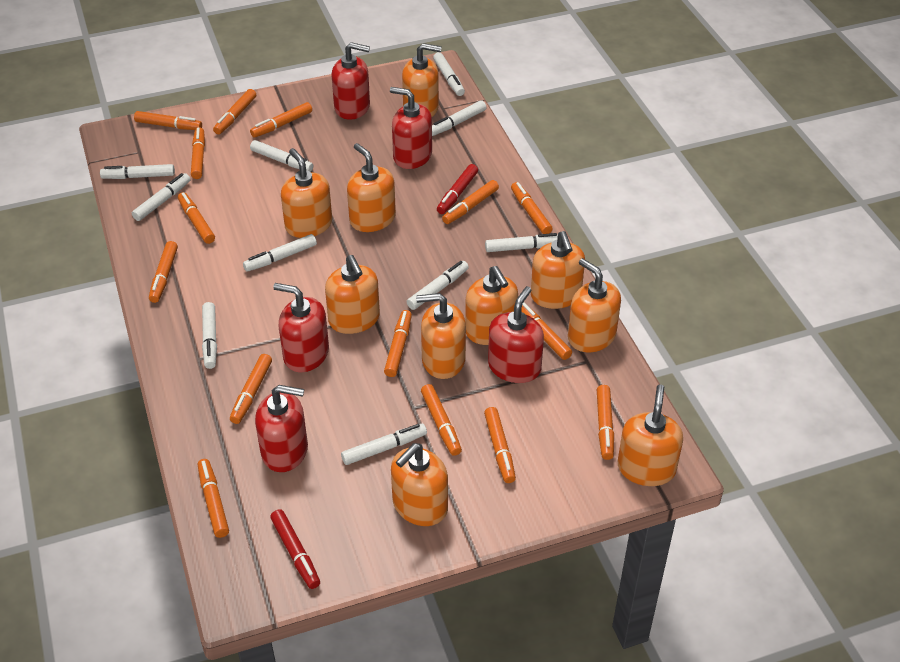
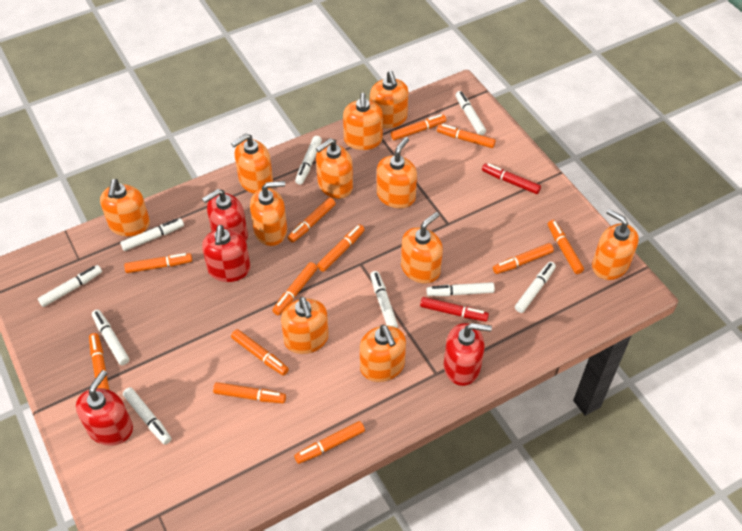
orange marker: 15 -> 12
orange soap dispenser: 10 -> 11
red soap dispenser: 5 -> 4
white marker: 10 -> 9

